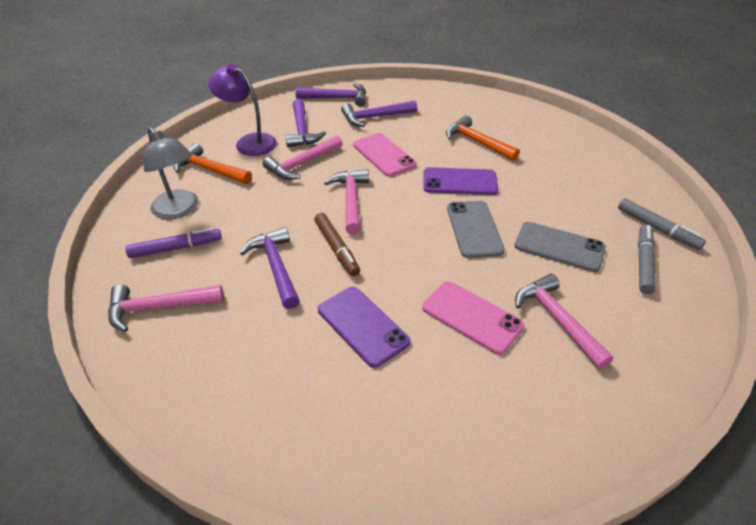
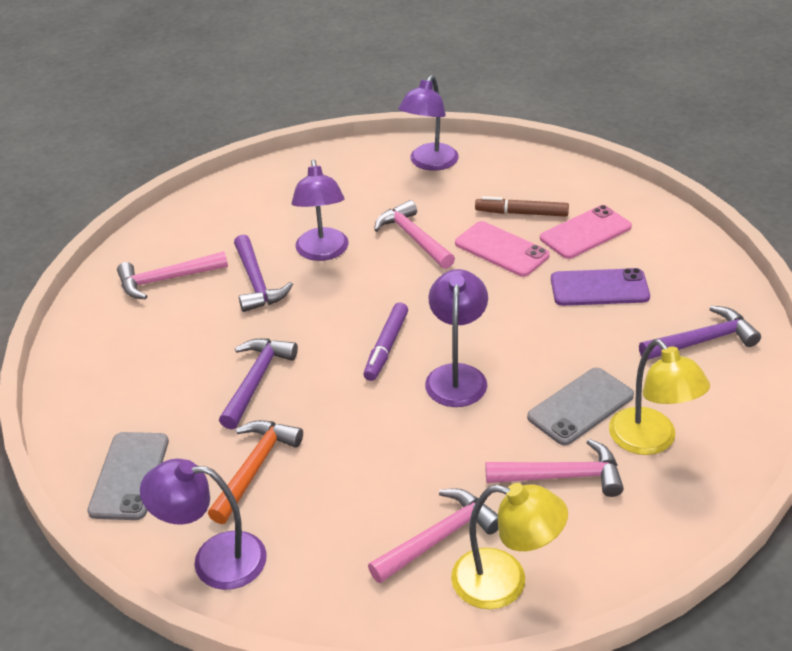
grey lamp: 1 -> 0
grey marker: 2 -> 0
orange hammer: 2 -> 1
purple hammer: 4 -> 3
purple lamp: 1 -> 4
purple phone: 2 -> 1
yellow lamp: 0 -> 2

